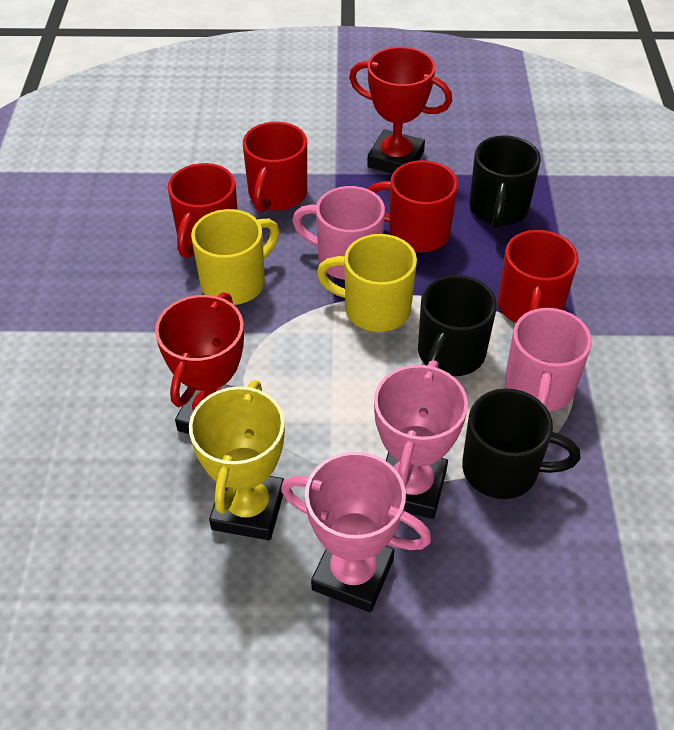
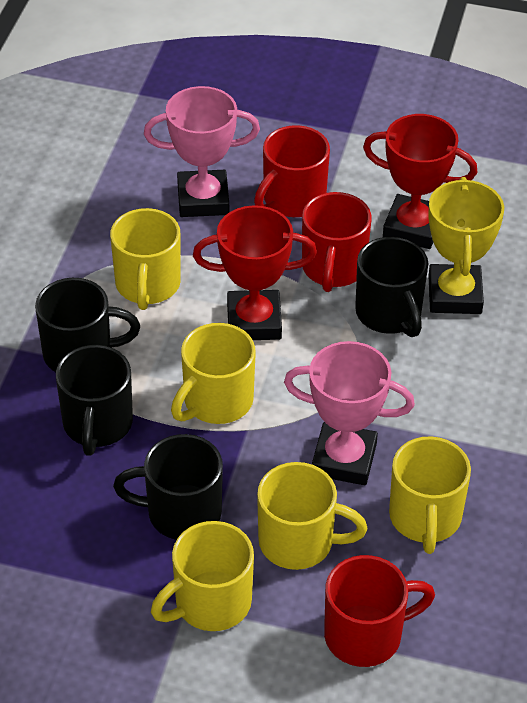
black mug: 3 -> 4
pink mug: 2 -> 0
red mug: 4 -> 3
yellow mug: 2 -> 5

